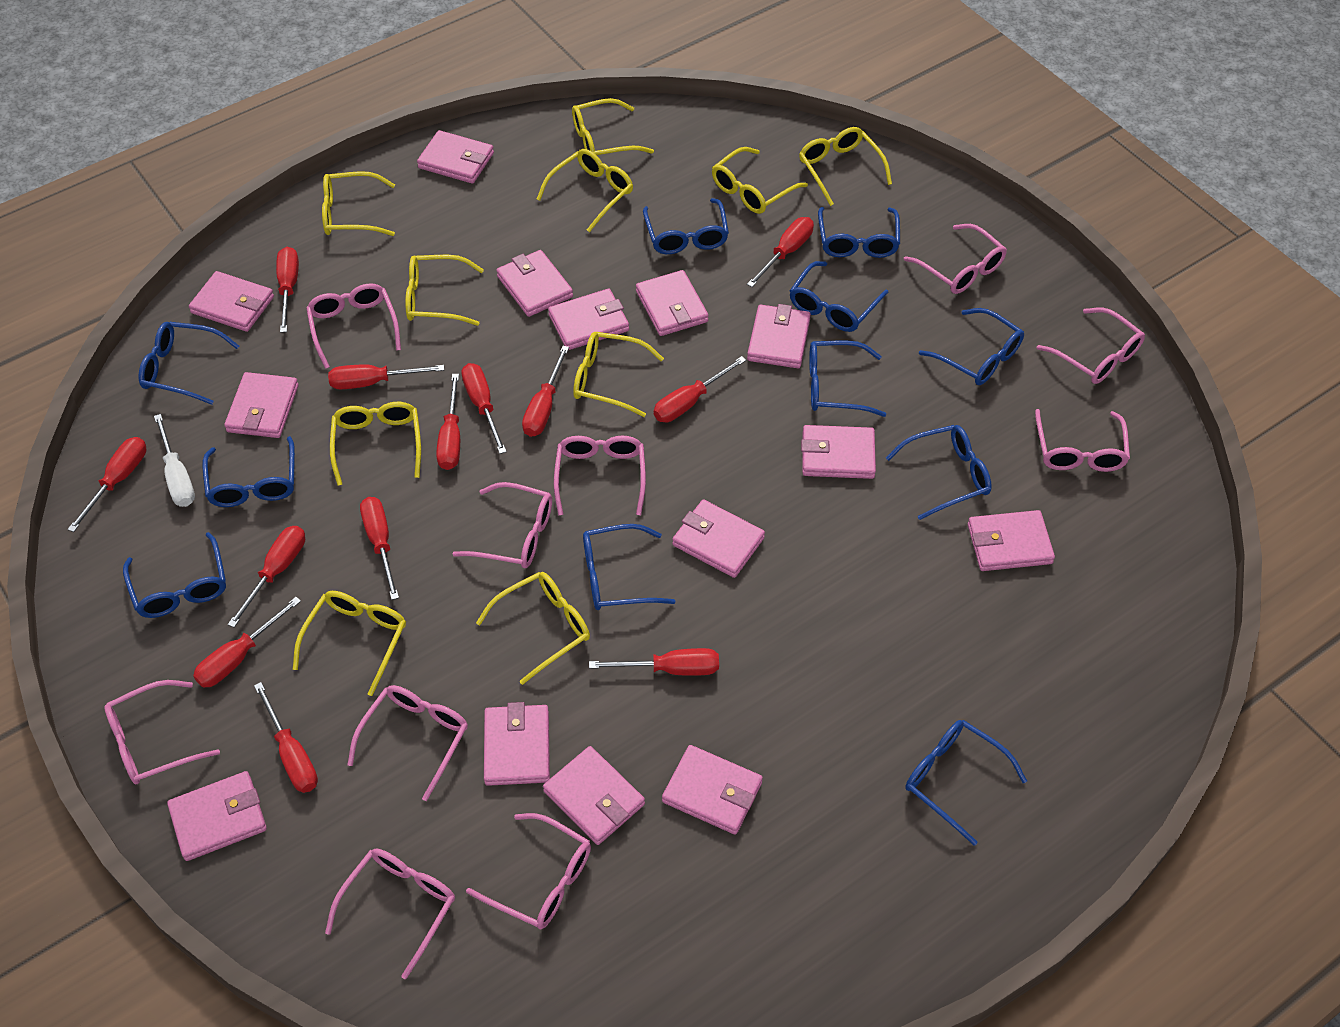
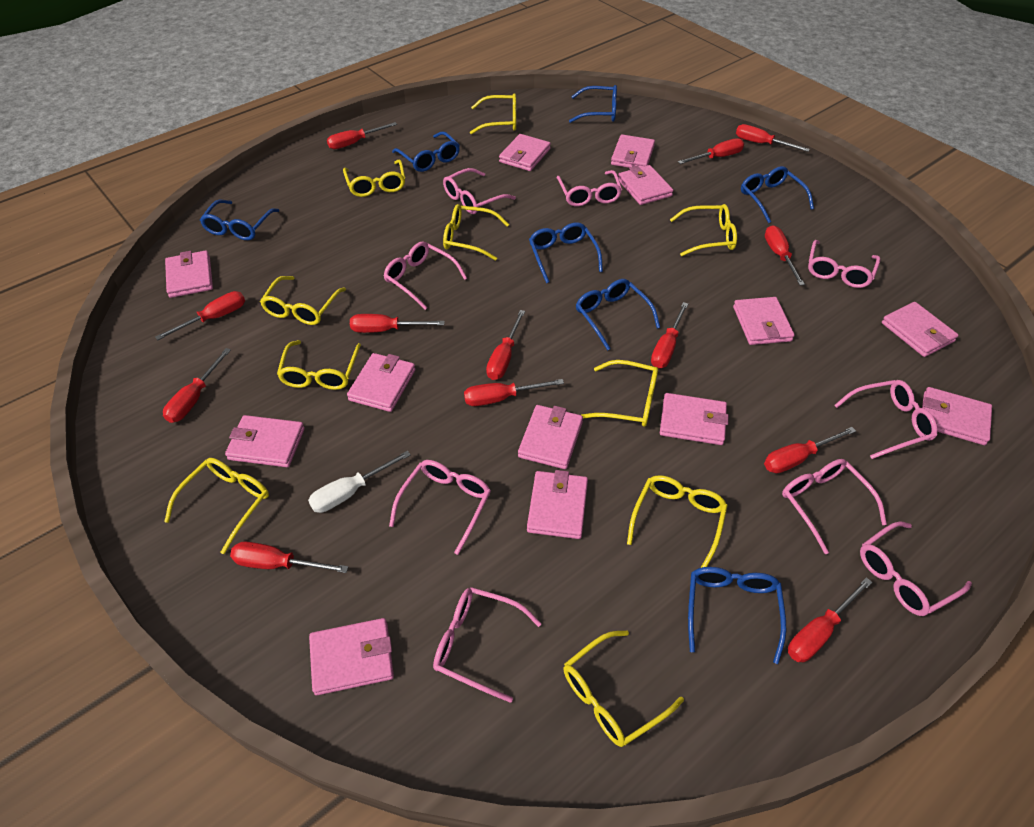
blue glasses: 11 -> 7
pink glasses: 10 -> 9
pink wallet: 14 -> 13

